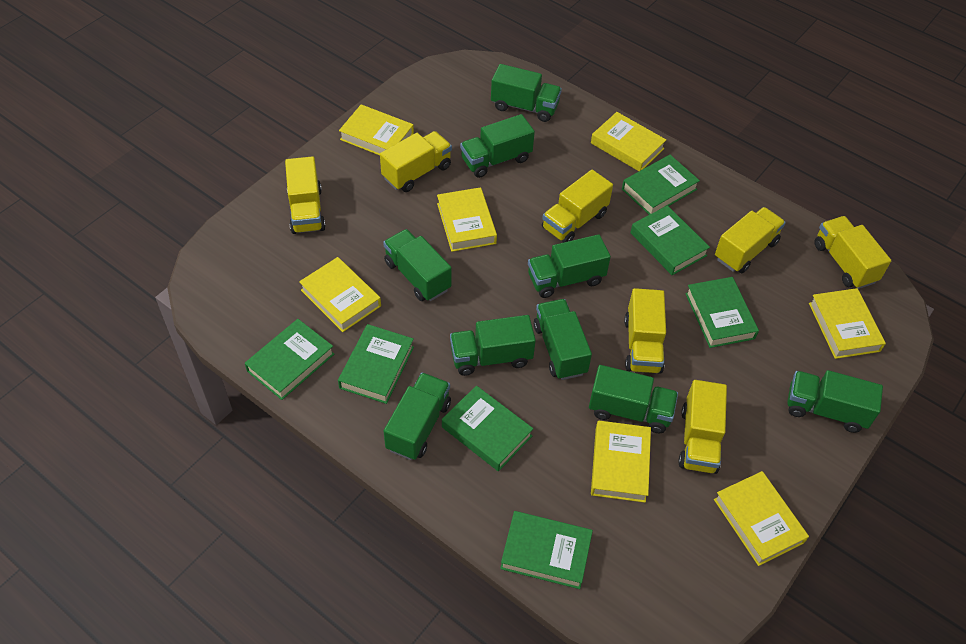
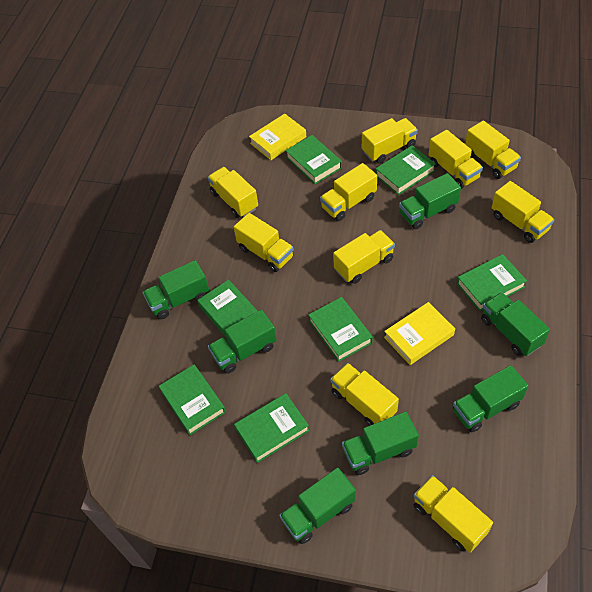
green truck: 9 -> 7
yellow book: 7 -> 2
yellow truck: 7 -> 10

